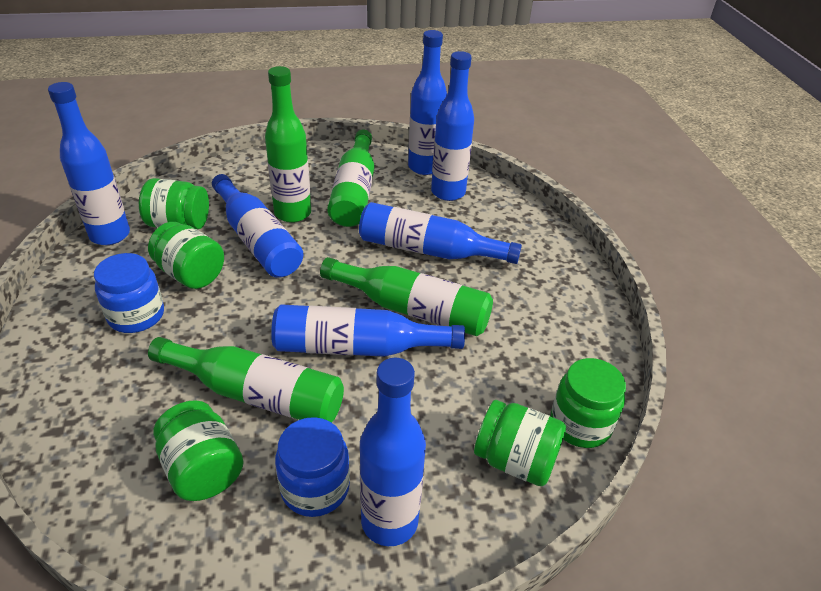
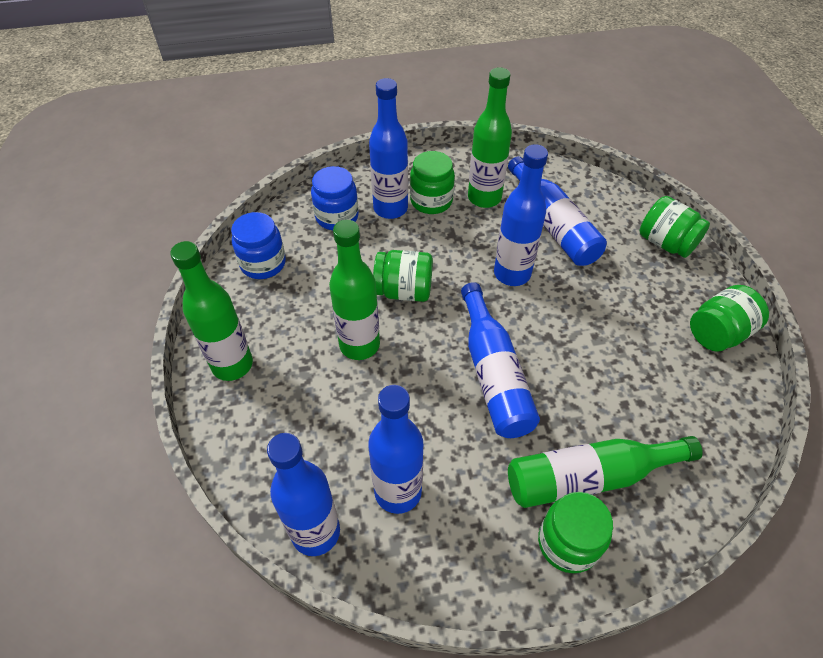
blue bottle: 7 -> 6

